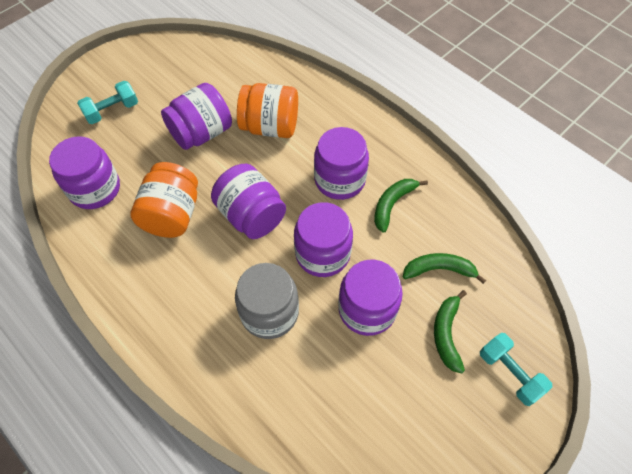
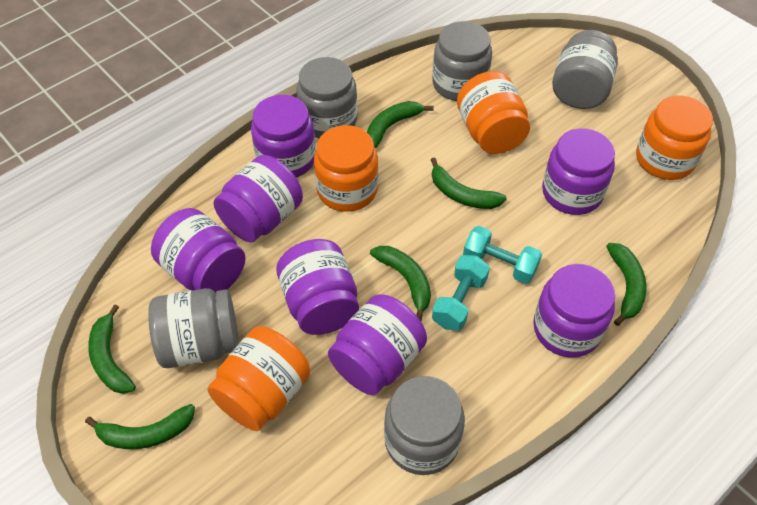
green banana: 3 -> 6
grey jar: 1 -> 5
orange jar: 2 -> 4
purple jar: 6 -> 7

